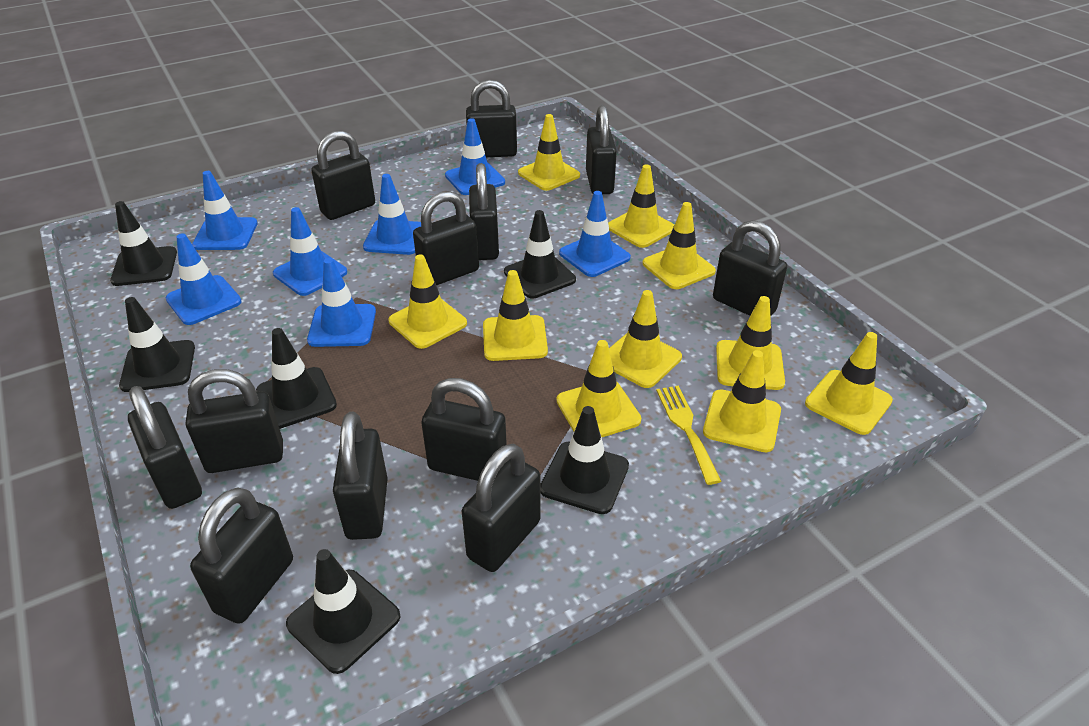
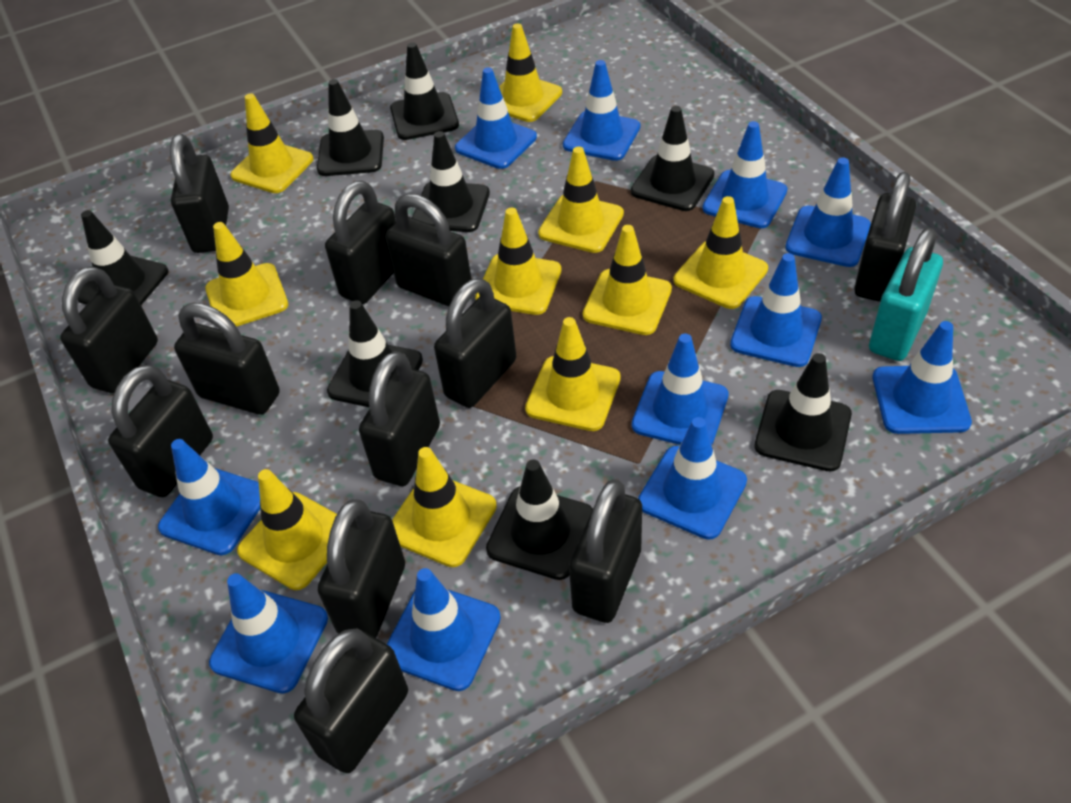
black traffic cone: 6 -> 8
blue traffic cone: 7 -> 11
turquoise padlock: 0 -> 1
yellow fork: 1 -> 0

